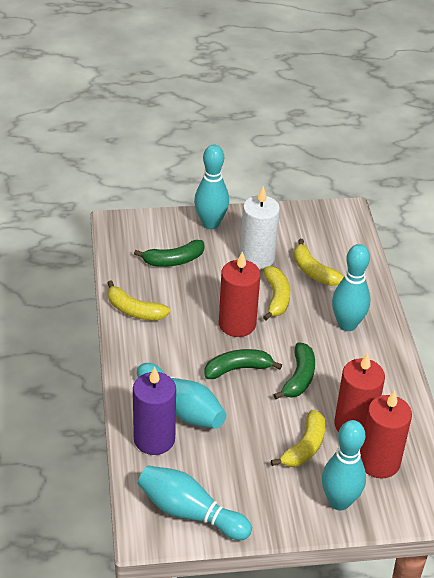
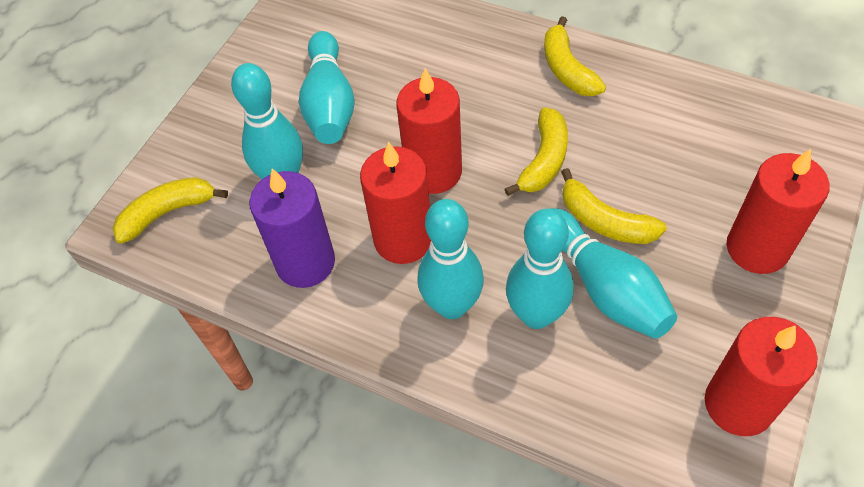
green banana: 3 -> 0
red candle: 3 -> 4
white candle: 1 -> 0

